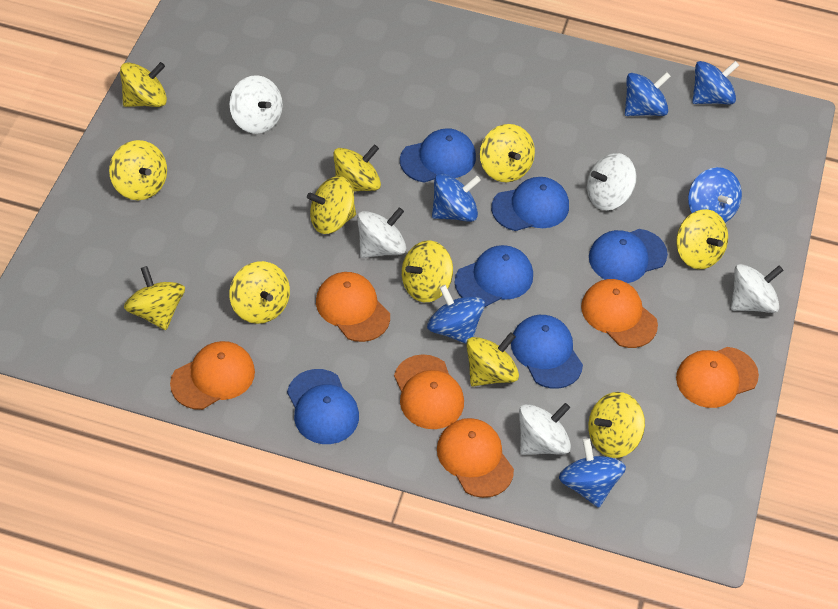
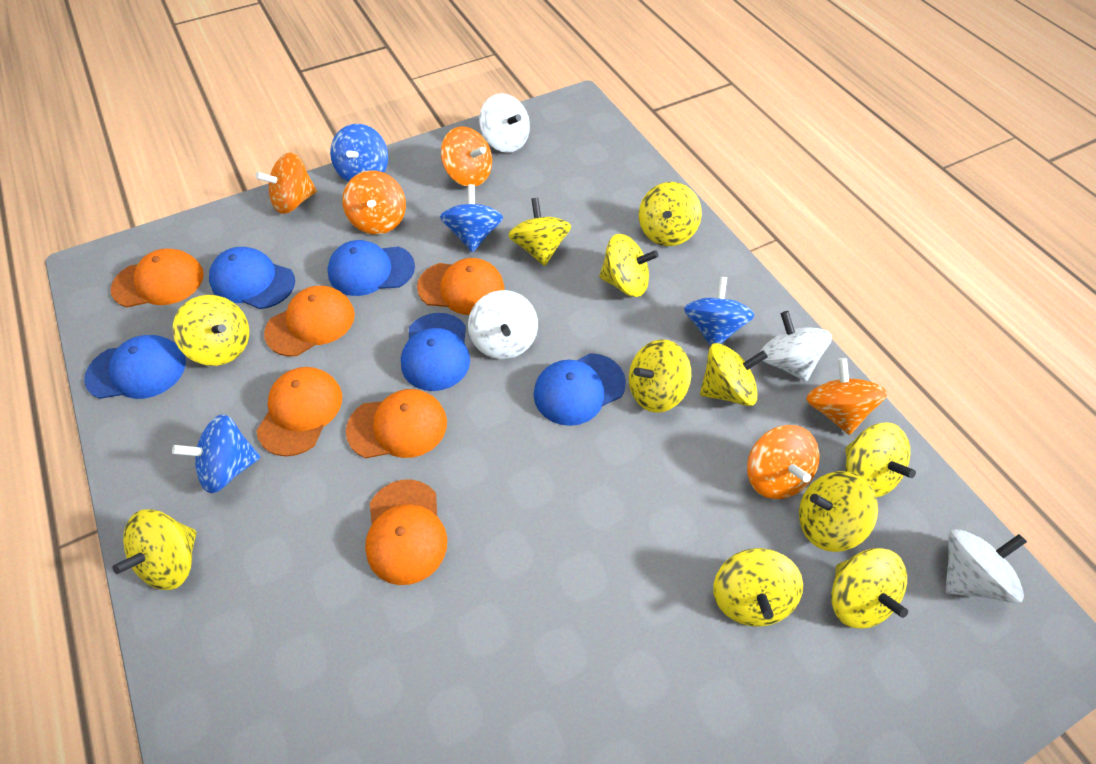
blue cap: 6 -> 5
blue spinning top: 6 -> 4
orange spinning top: 0 -> 5
white spinning top: 5 -> 4

